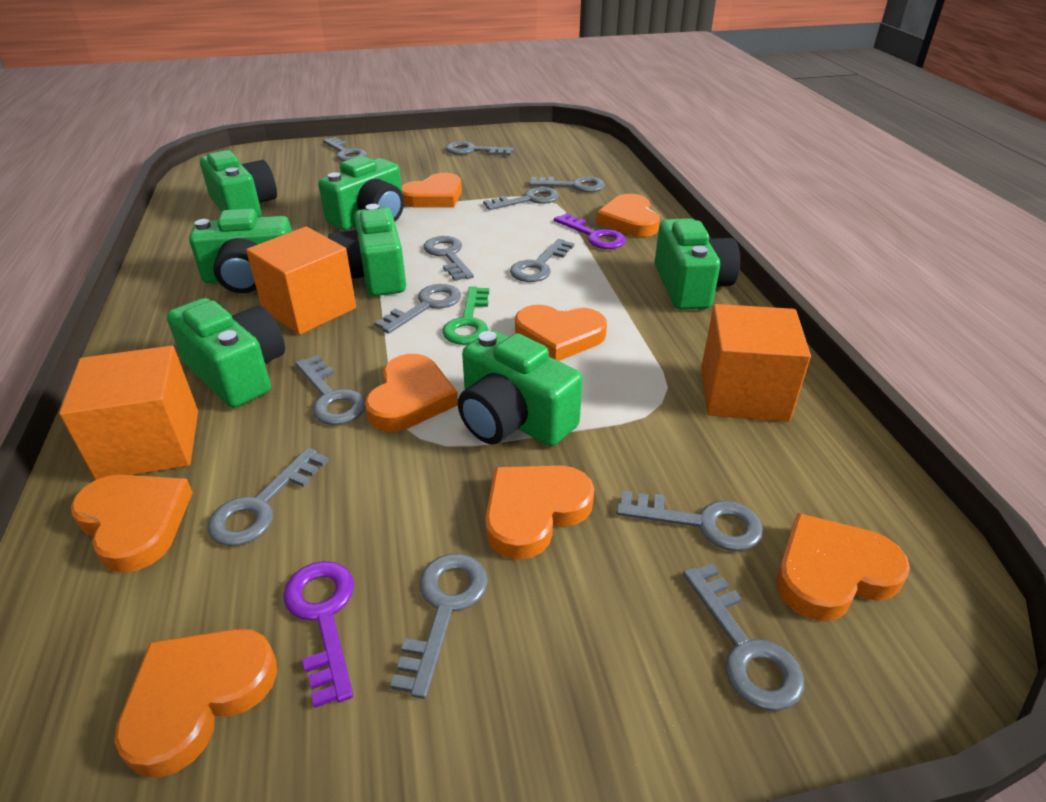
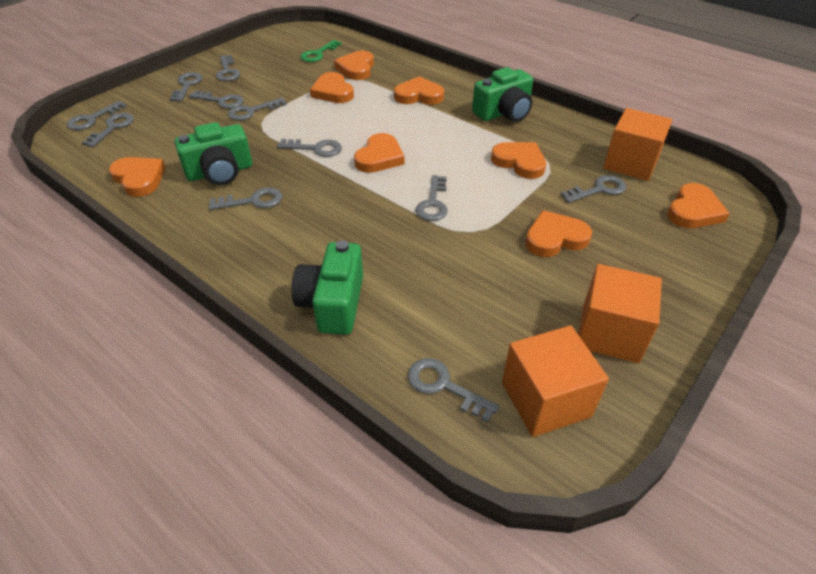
green camera: 7 -> 3
grey key: 12 -> 11
purple key: 2 -> 0

